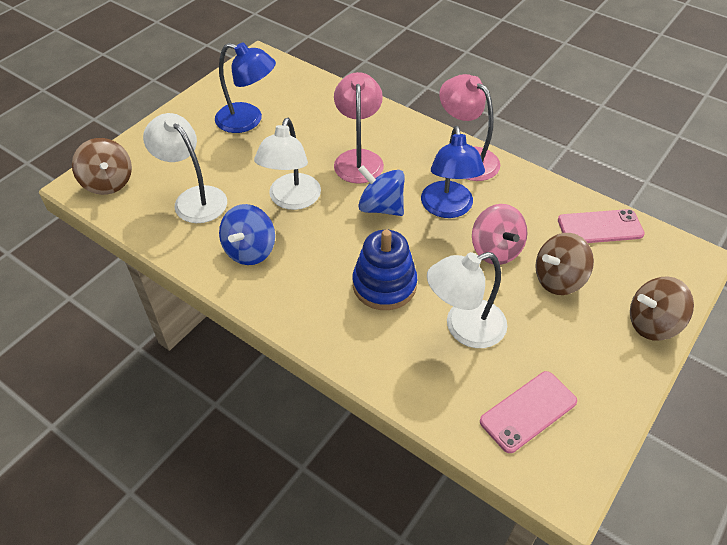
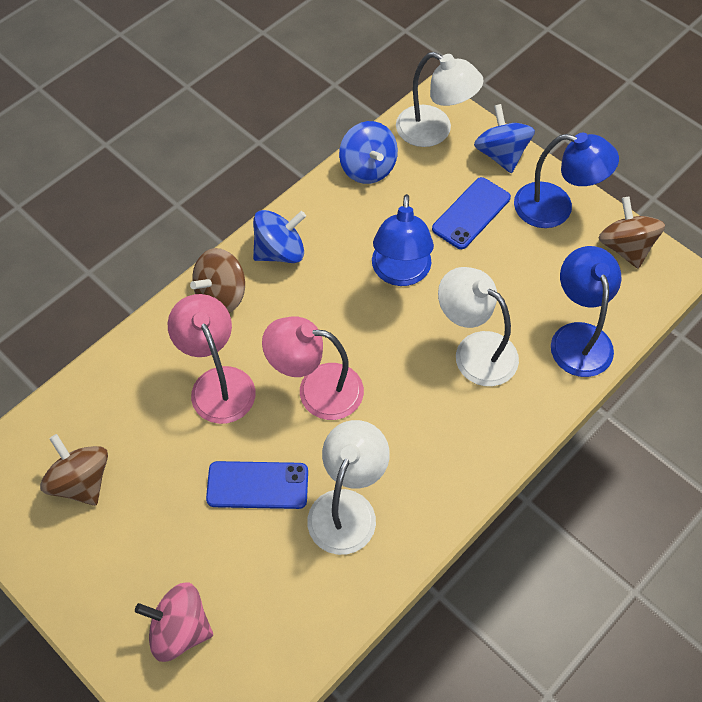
blue lamp: 2 -> 3
blue phone: 0 -> 2
blue spinning top: 2 -> 3
blue stacking toy: 1 -> 0
pink phone: 2 -> 0

